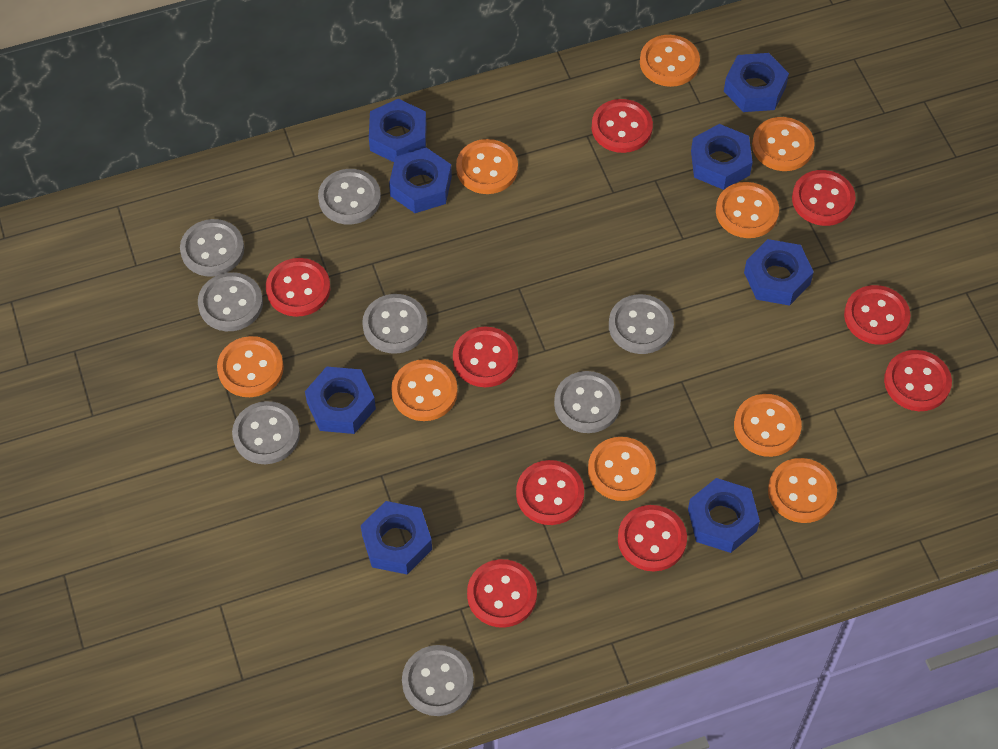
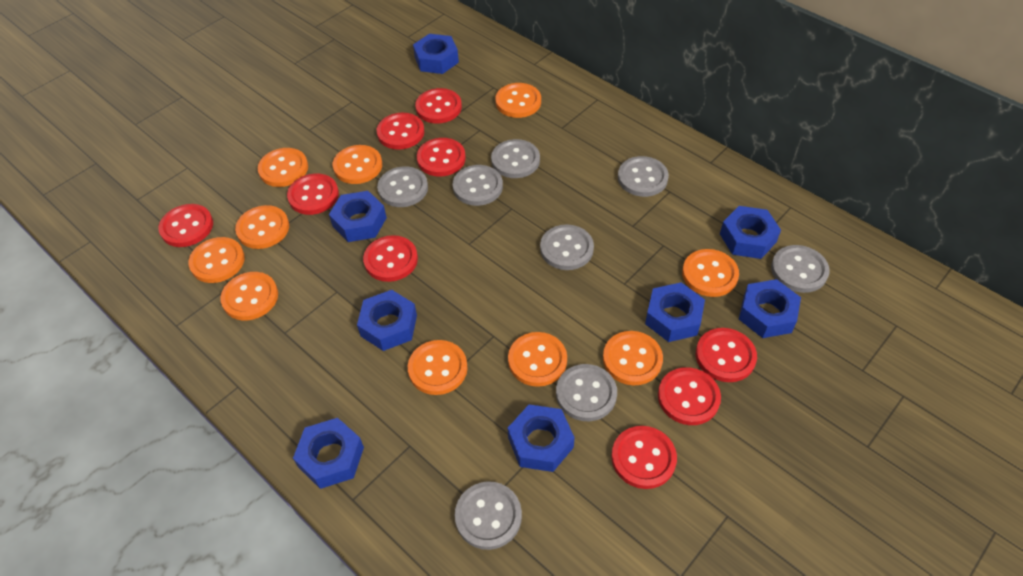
orange button: 9 -> 10

